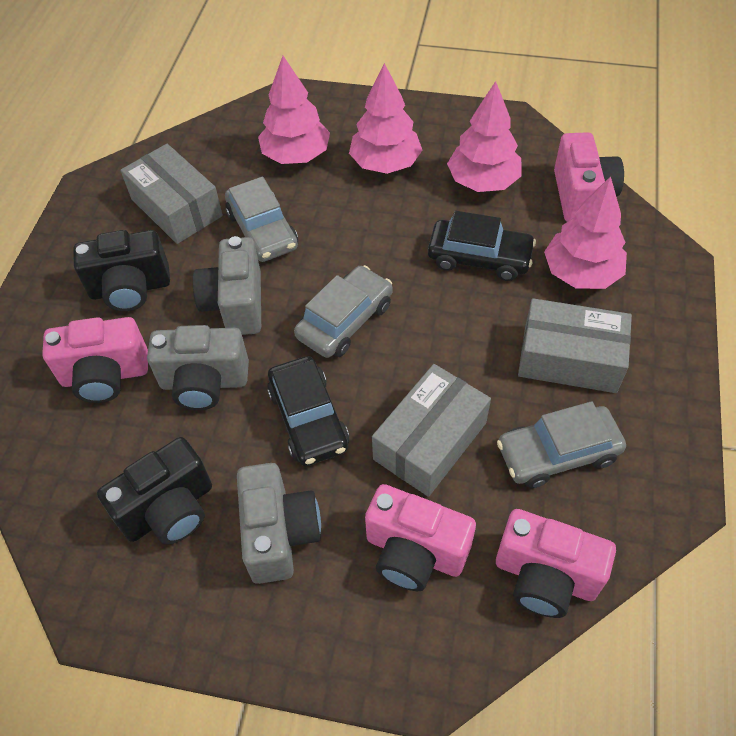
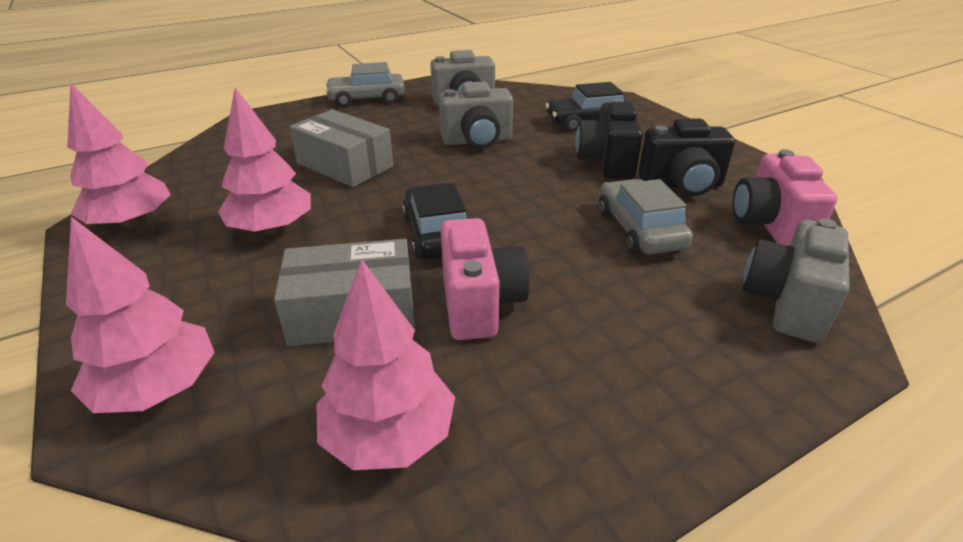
grey box: 3 -> 2
grey car: 3 -> 2
pink camera: 4 -> 2

